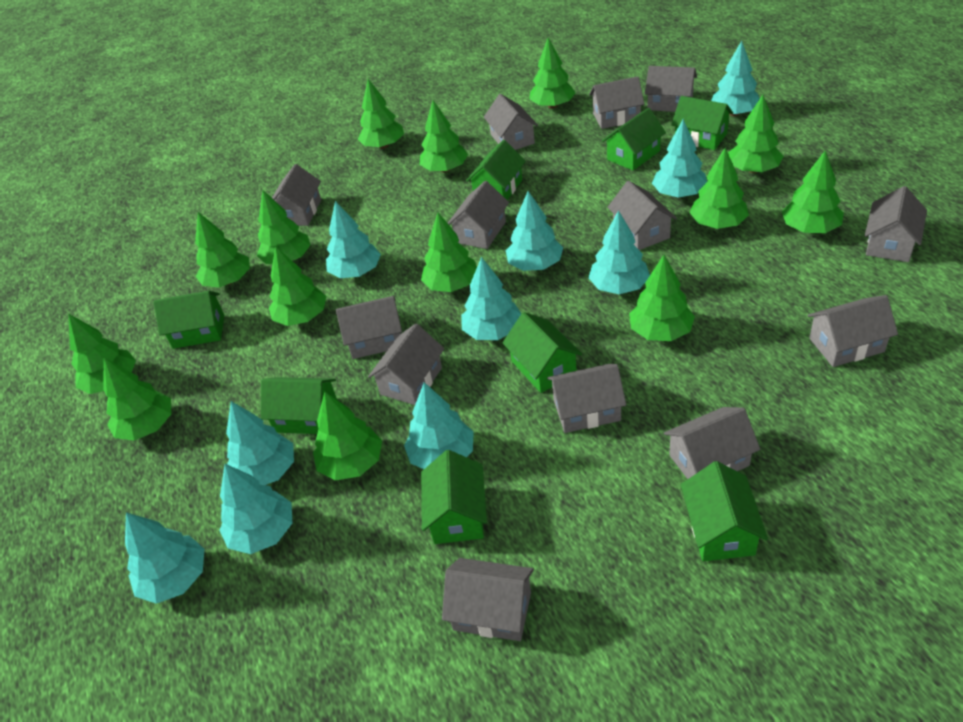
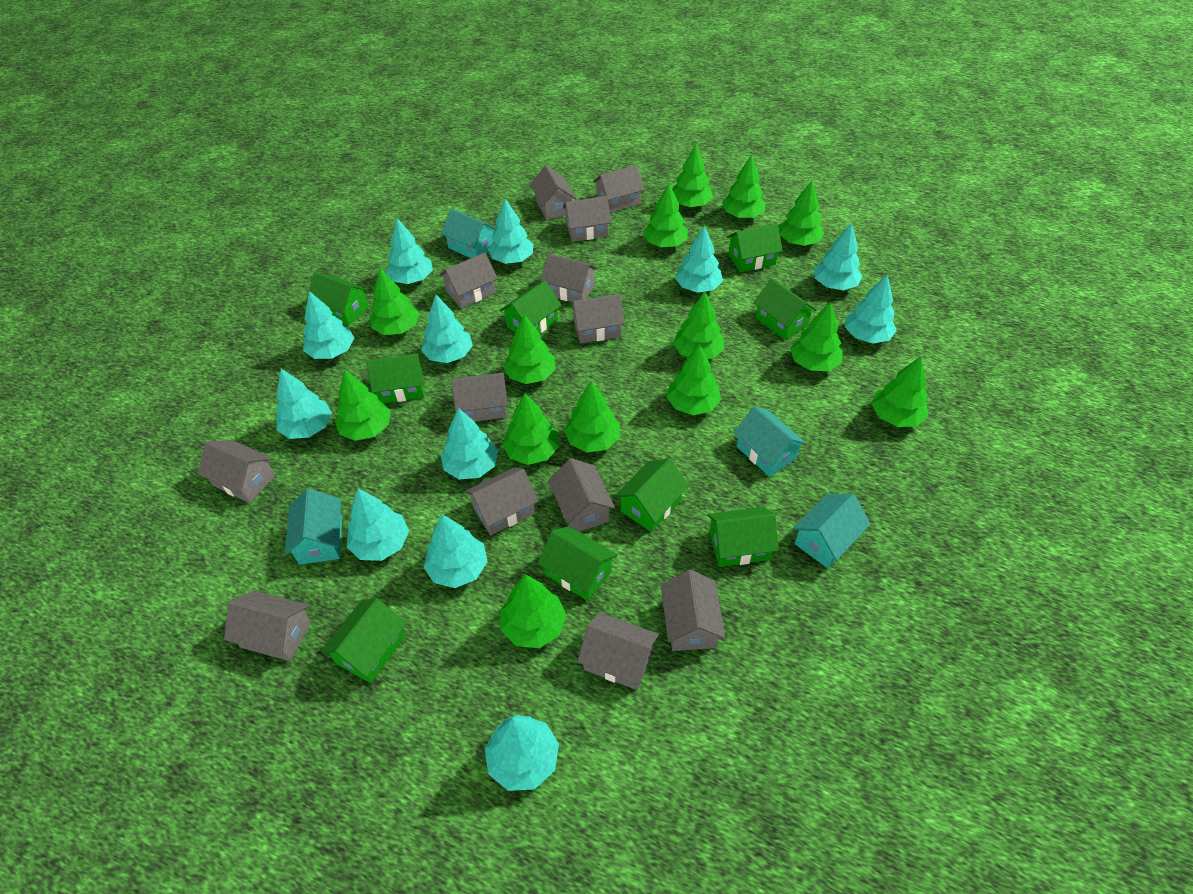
green house: 8 -> 9
turquoise house: 0 -> 4
turquoise tree: 10 -> 12

